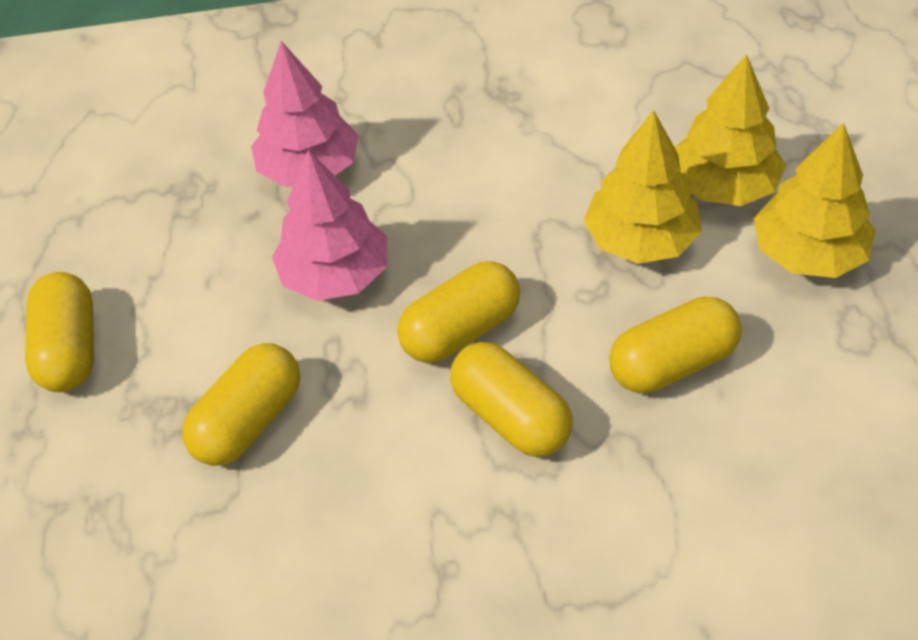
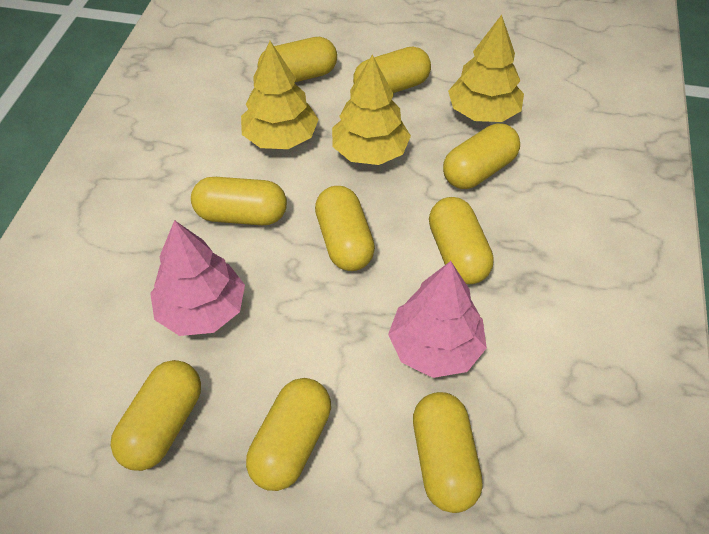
yellow capsule: 5 -> 9

